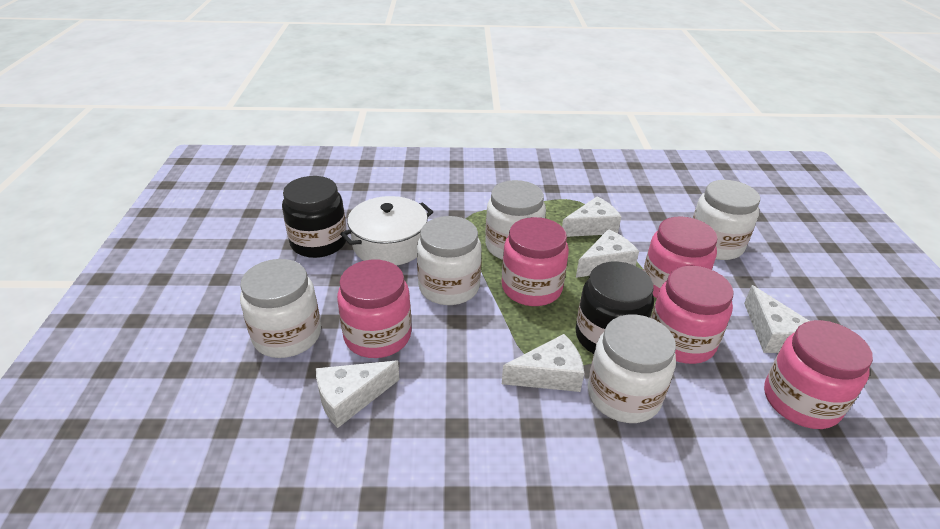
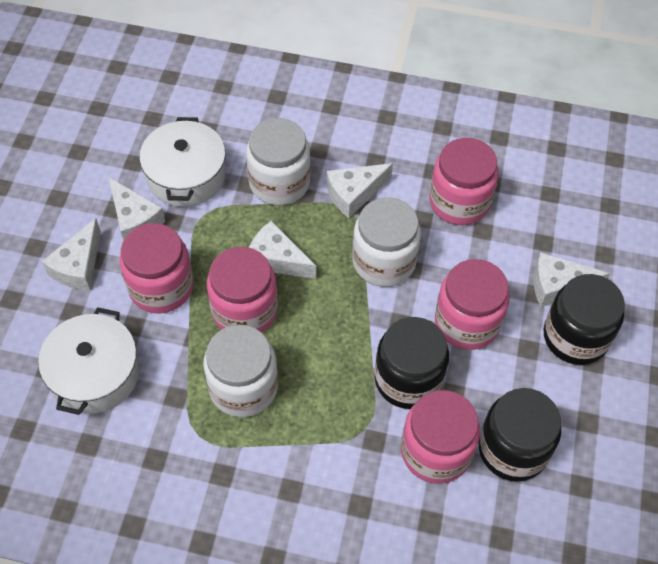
black jar: 2 -> 3
white jar: 5 -> 3
white pot: 1 -> 2

